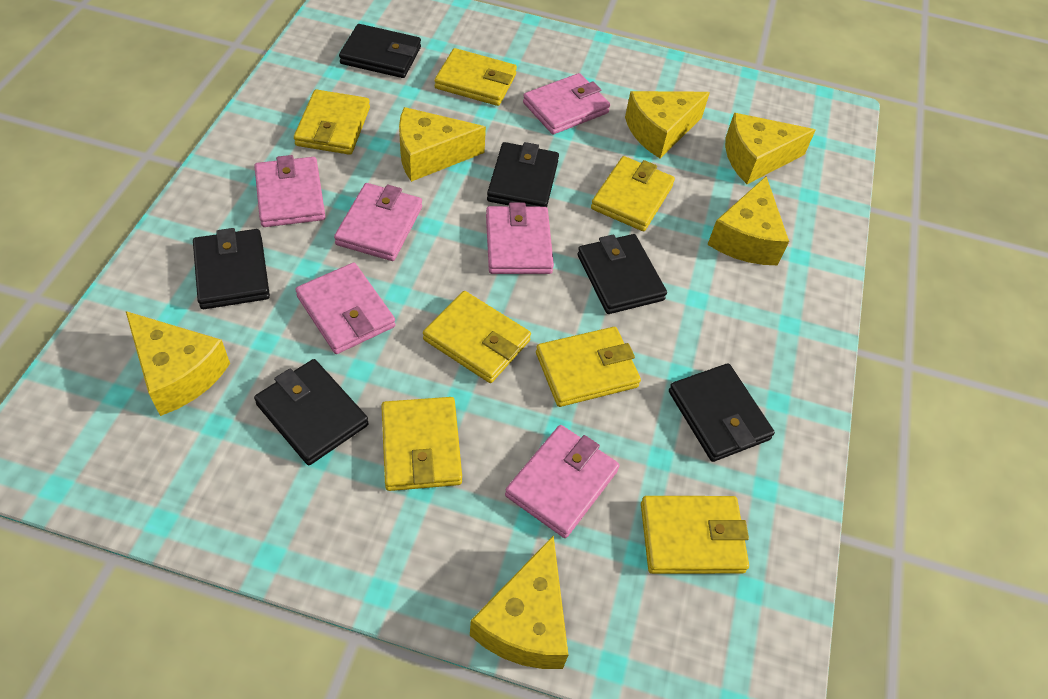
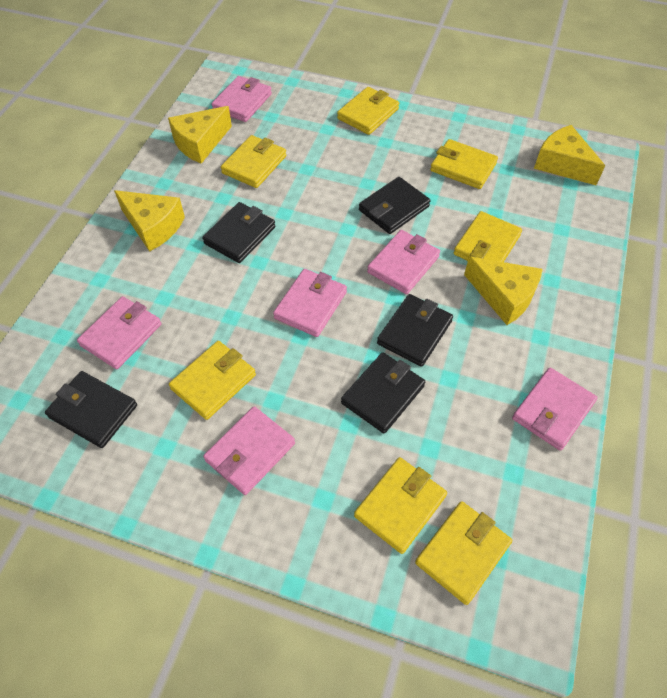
black wallet: 6 -> 5
yellow cheese: 6 -> 4

